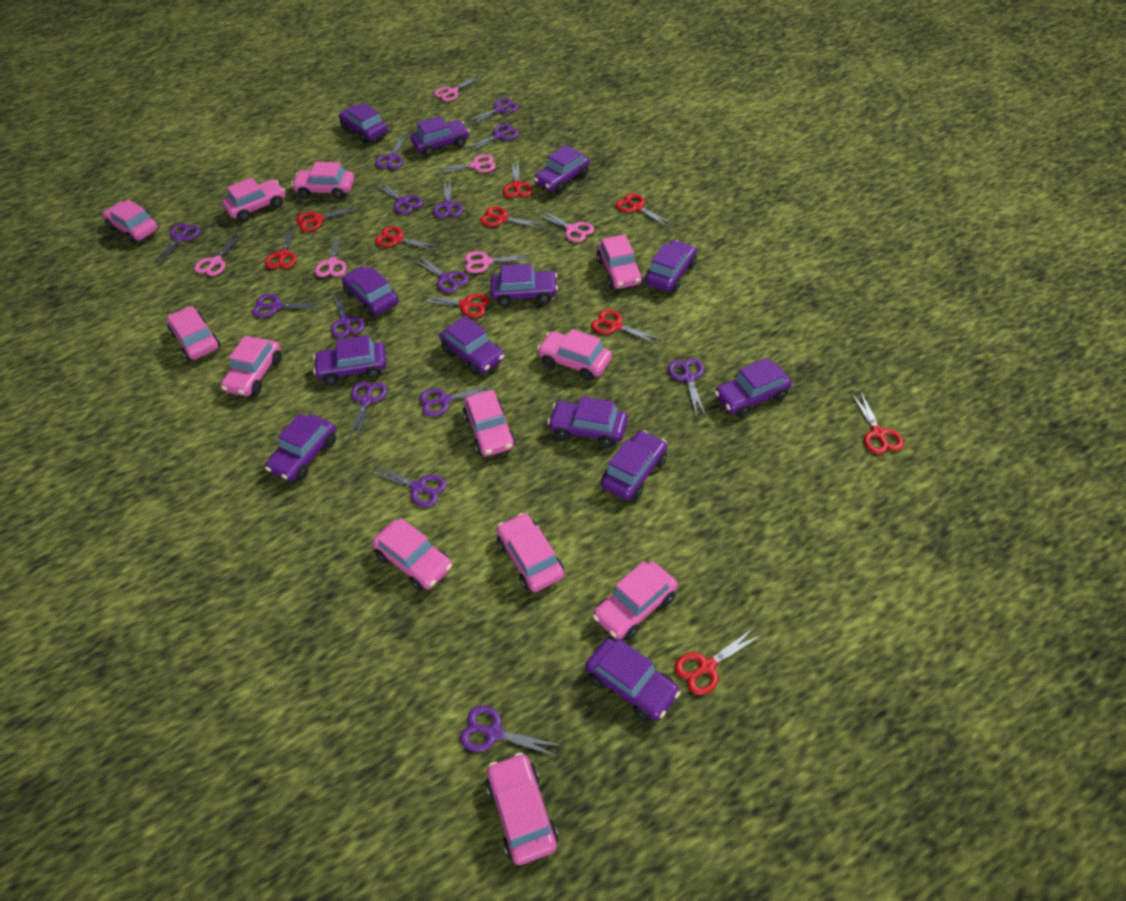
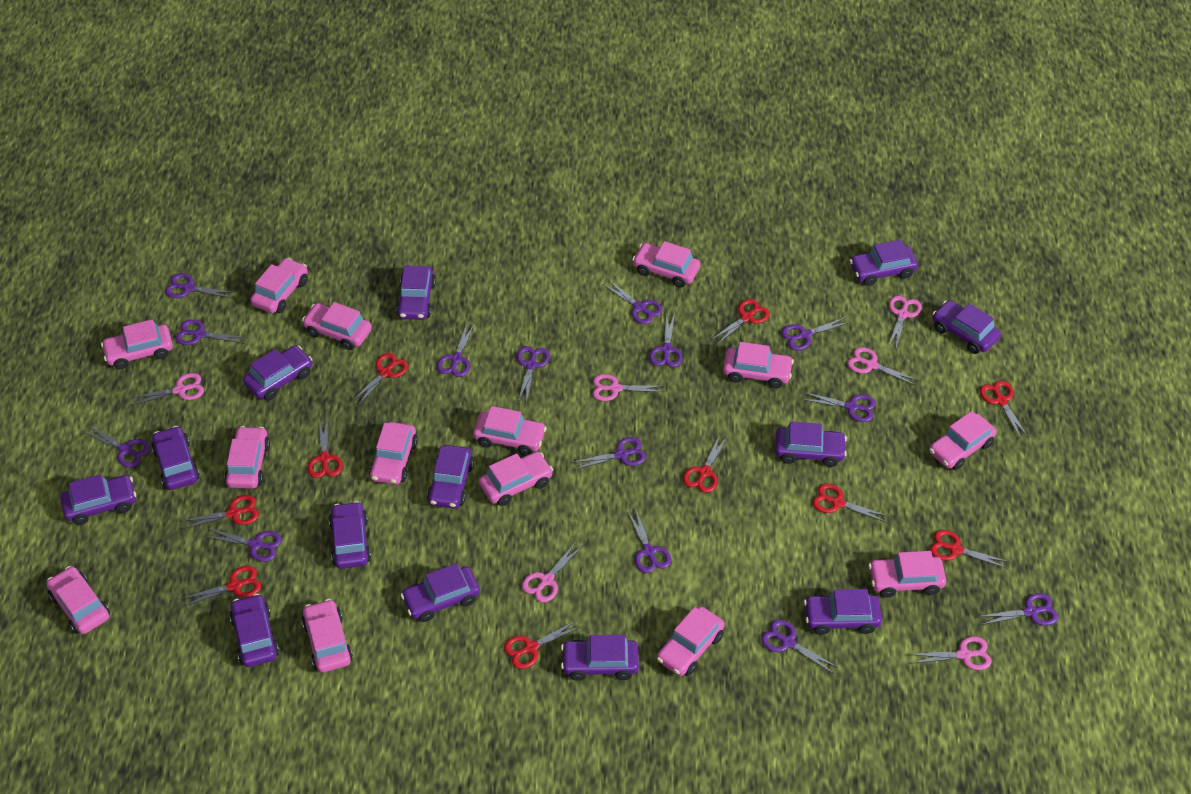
pink car: 12 -> 14

